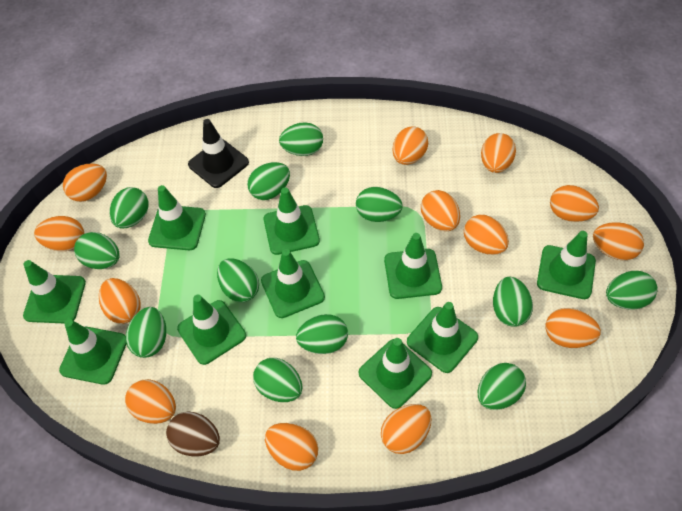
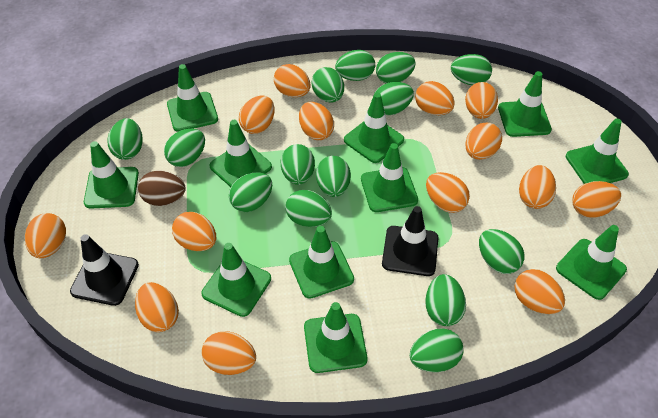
black traffic cone: 1 -> 2
green egg: 12 -> 14
green traffic cone: 10 -> 11
orange egg: 13 -> 14

